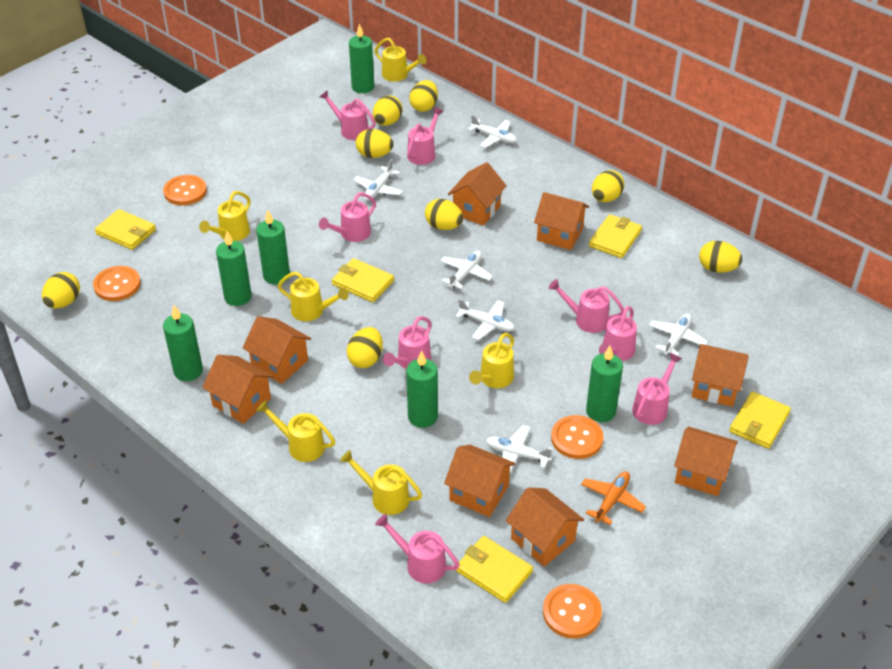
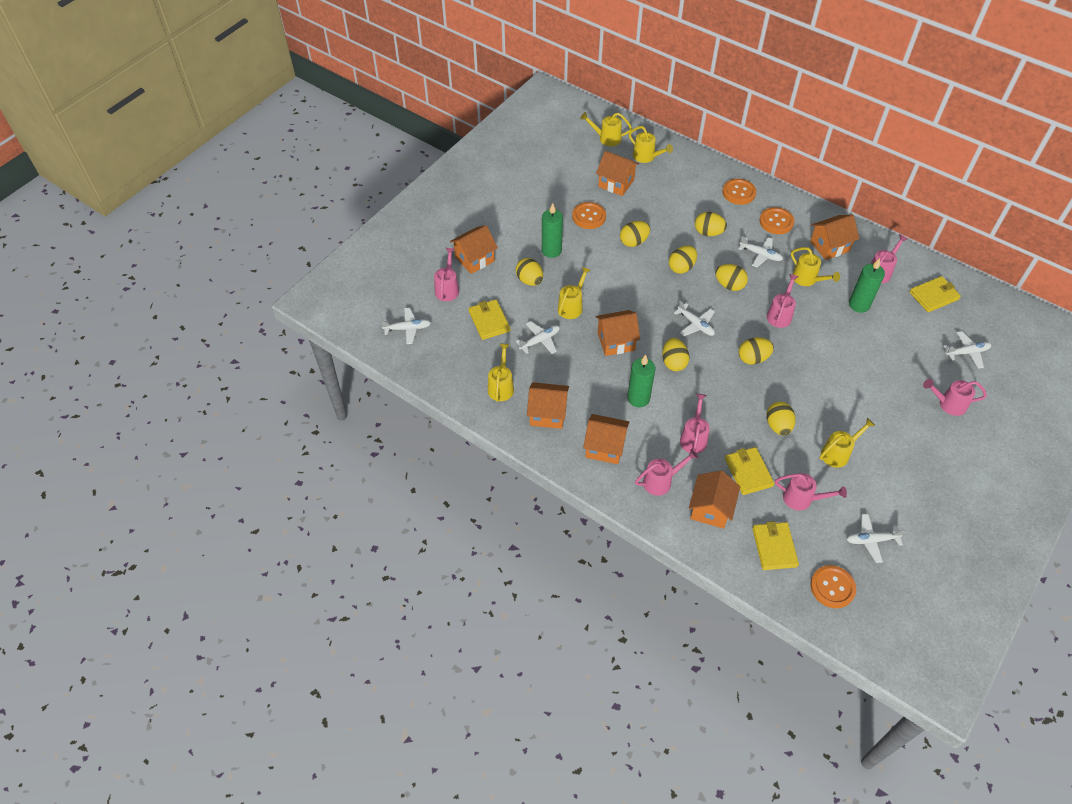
green candle: 6 -> 3
orange house: 8 -> 7
orange plane: 1 -> 0
pink watering can: 8 -> 7
yellow wallet: 5 -> 4

